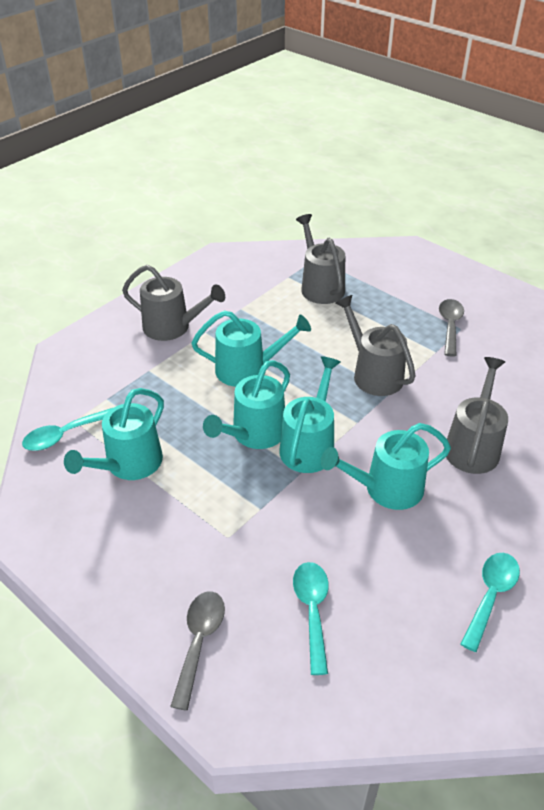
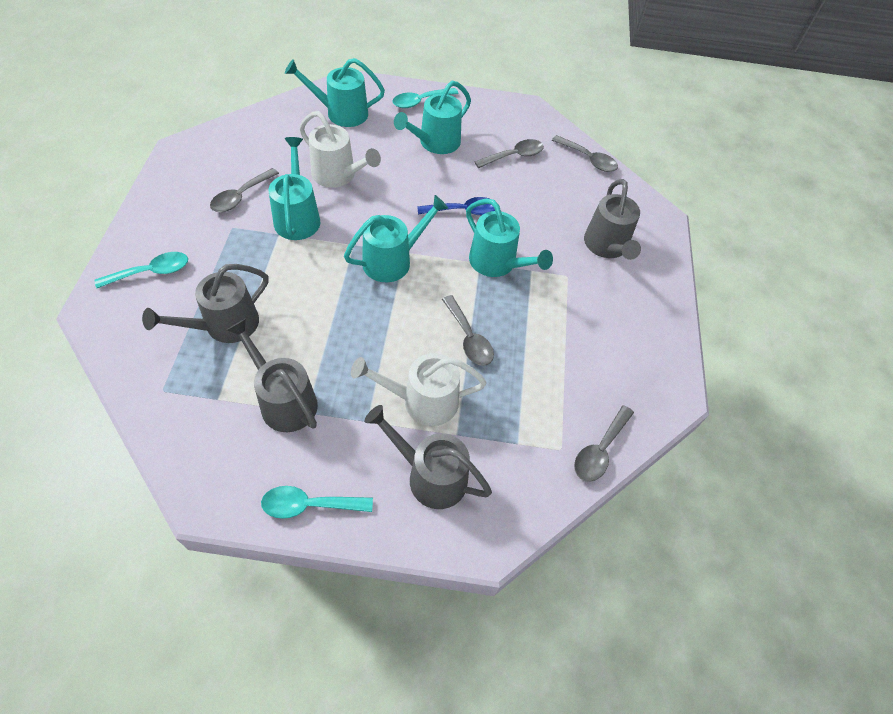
blue spoon: 0 -> 1
grey spoon: 2 -> 5
white watering can: 0 -> 2

